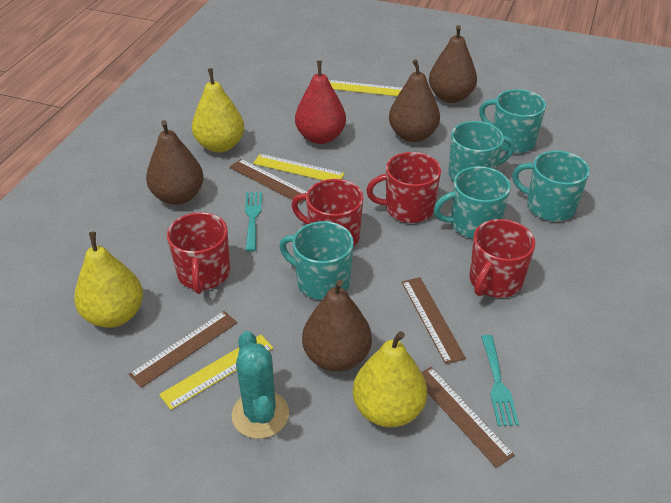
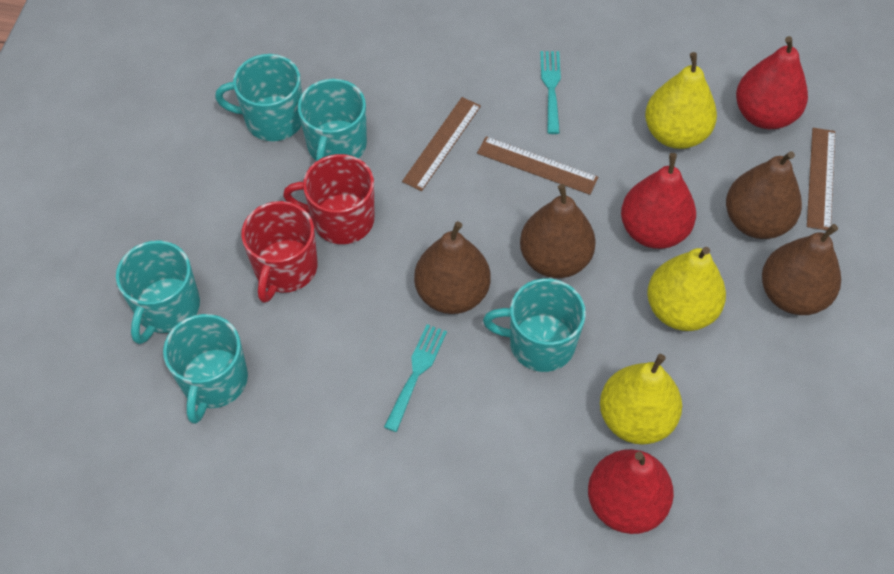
brown ruler: 4 -> 3
red mug: 4 -> 2
red pear: 1 -> 3
turquoise cactus: 1 -> 0
yellow ruler: 3 -> 0

